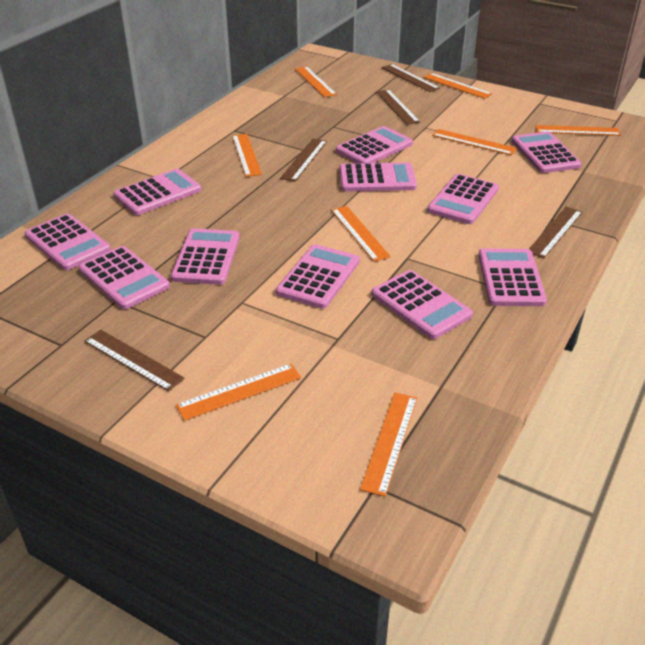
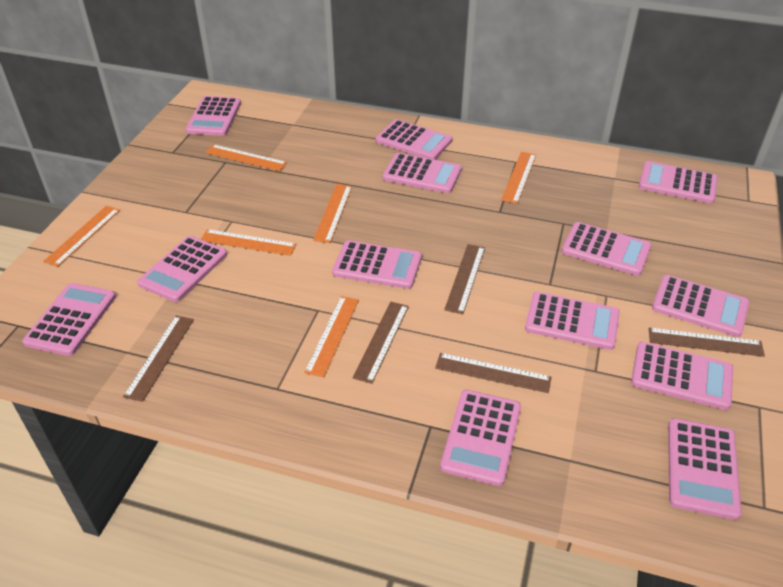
orange ruler: 8 -> 6
pink calculator: 11 -> 13

